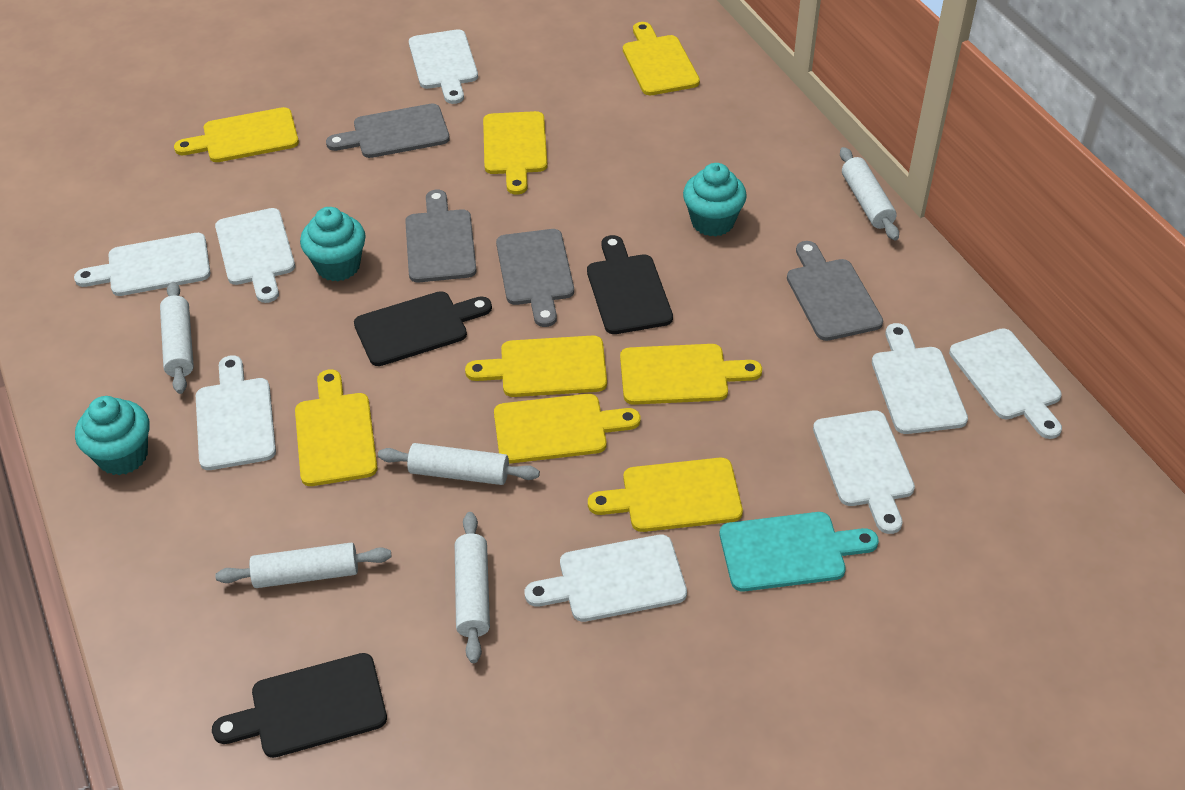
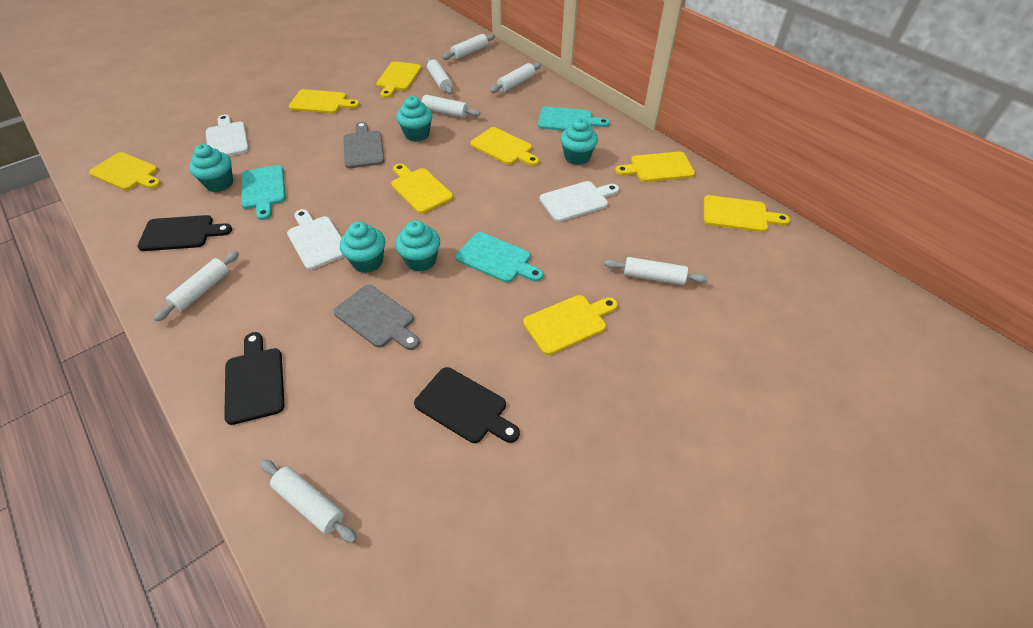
grey cutting board: 4 -> 2
turquoise cupcake: 3 -> 5
turquoise cutting board: 1 -> 3
white cutting board: 8 -> 3
white rolling pin: 5 -> 7

